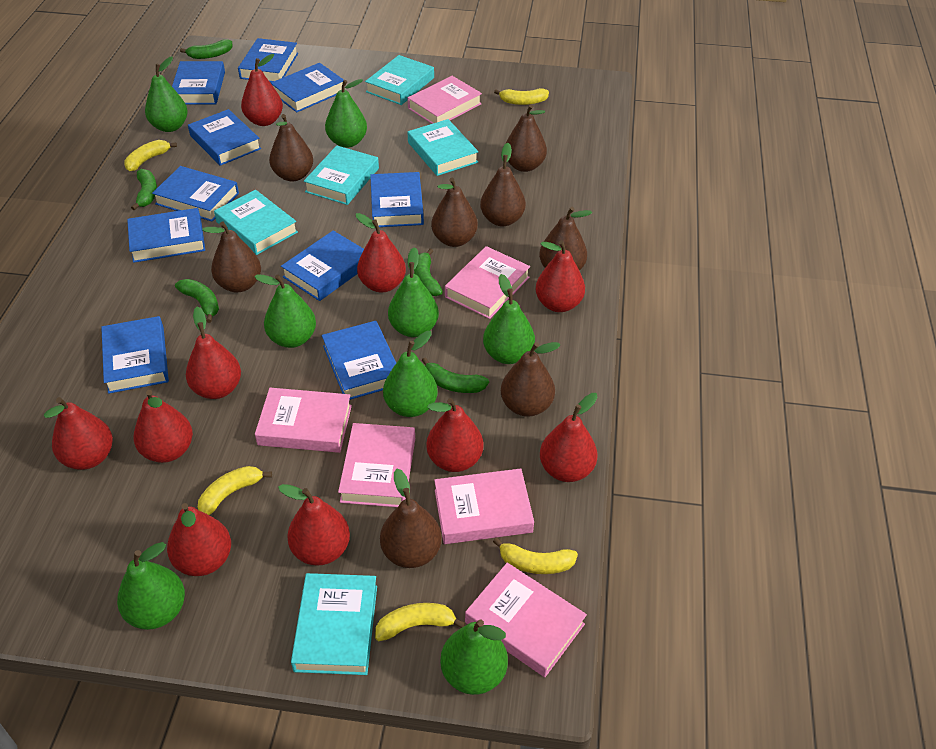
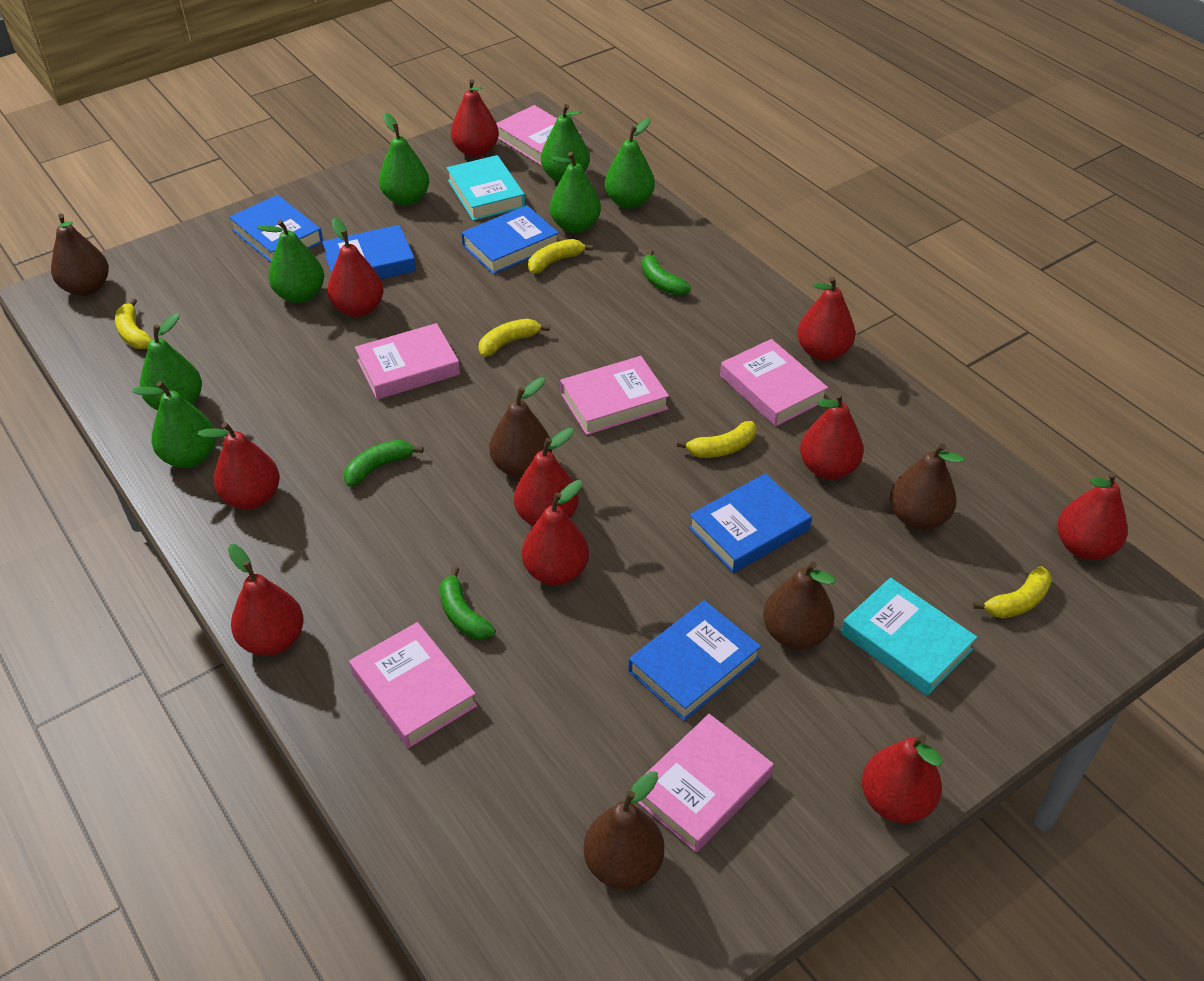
blue book: 10 -> 5
brown pear: 8 -> 5
green banana: 5 -> 3
green pear: 8 -> 7
turquoise book: 5 -> 2

